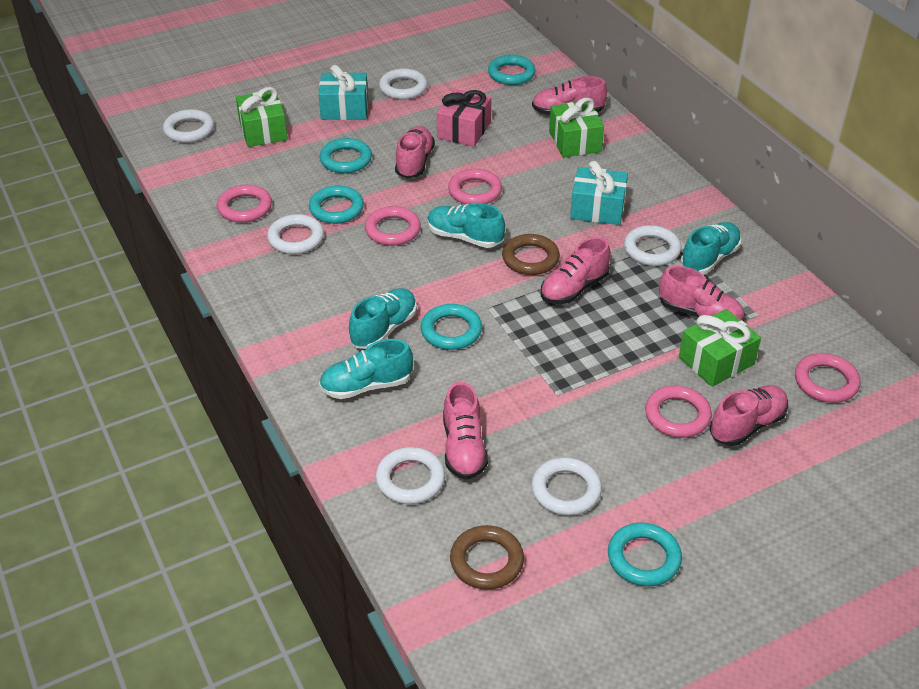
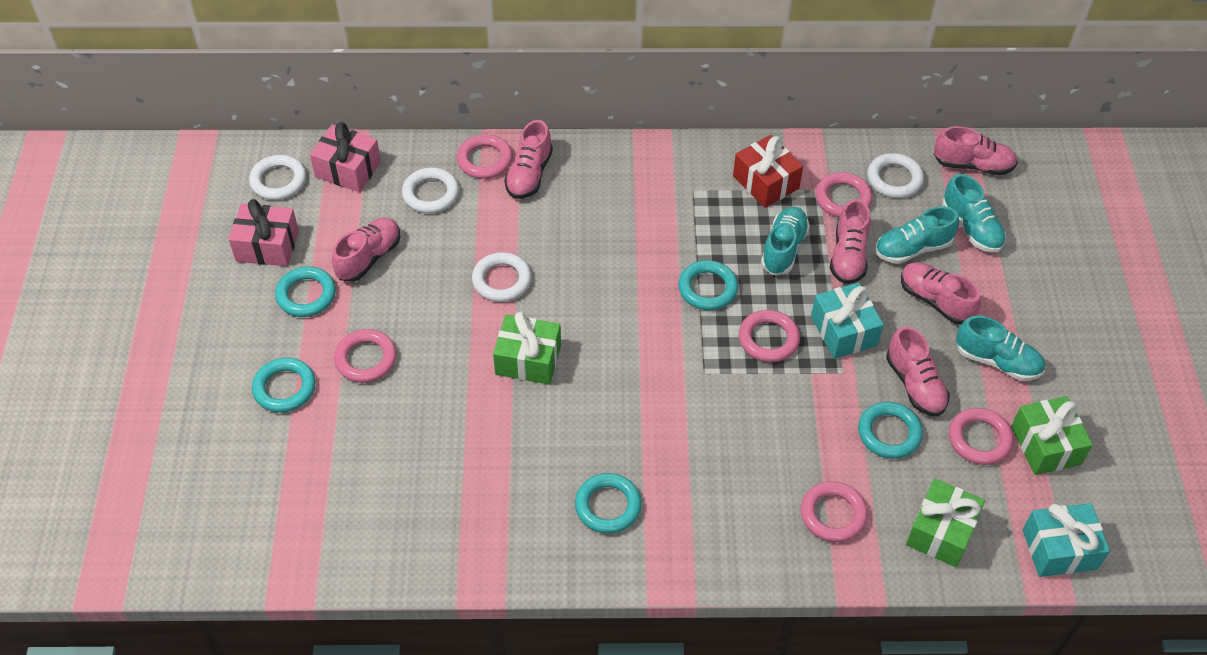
brown ring: 2 -> 0
pink gift: 1 -> 2
pink ring: 5 -> 6
red gift: 0 -> 1
white ring: 6 -> 4

